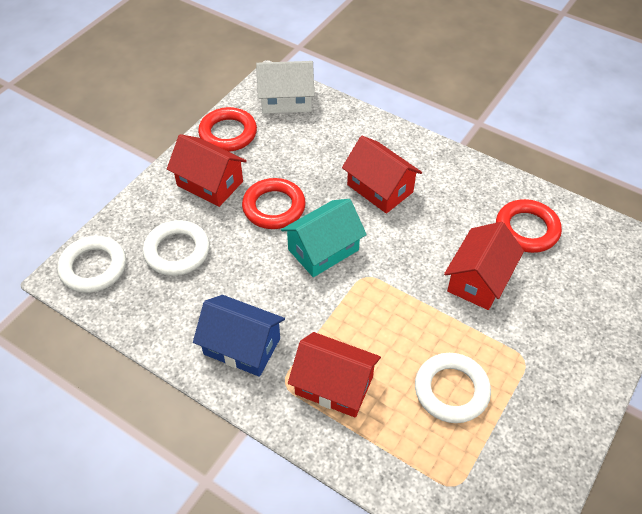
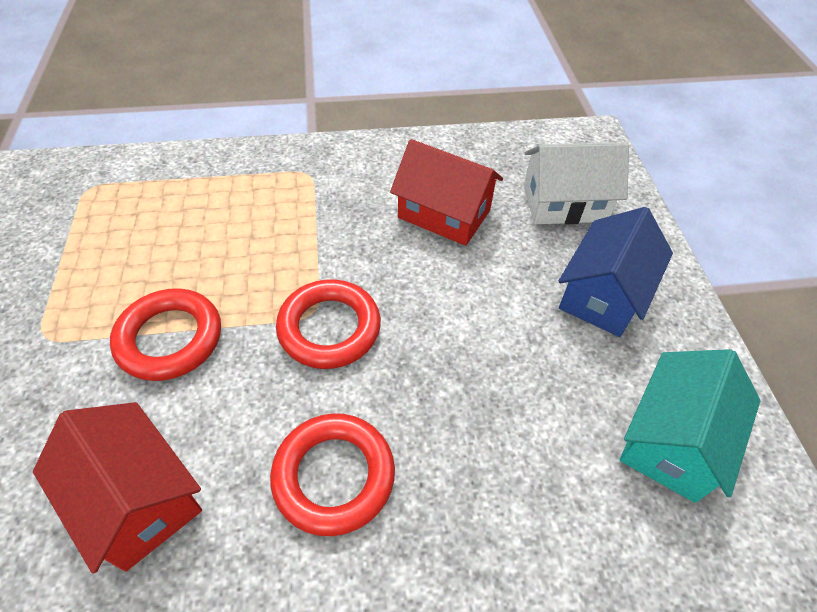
red house: 4 -> 2
white ring: 3 -> 0

